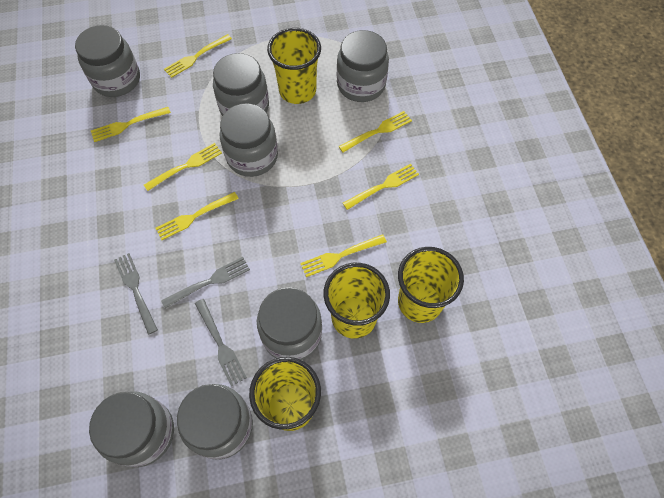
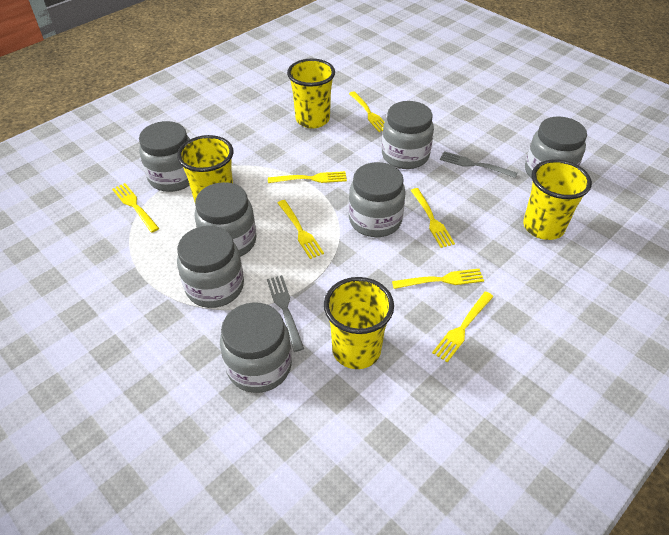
grey fork: 3 -> 2

